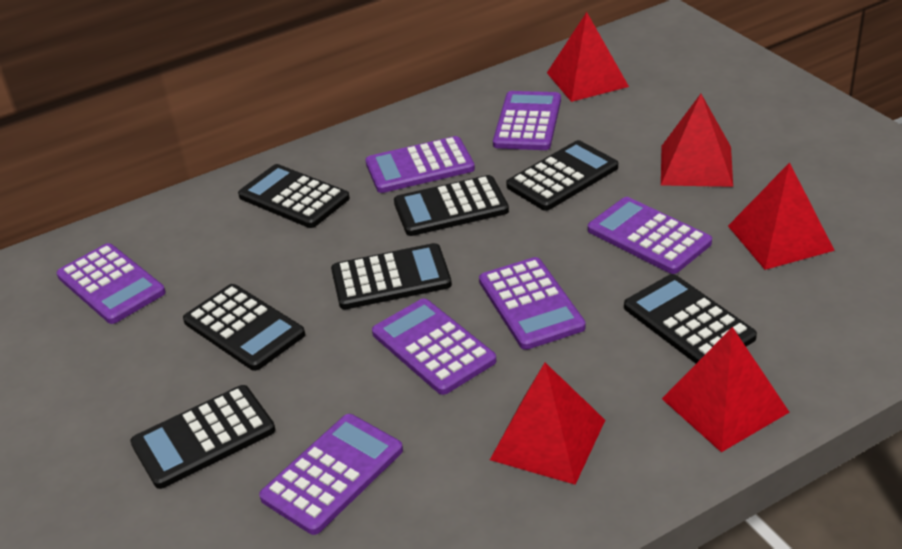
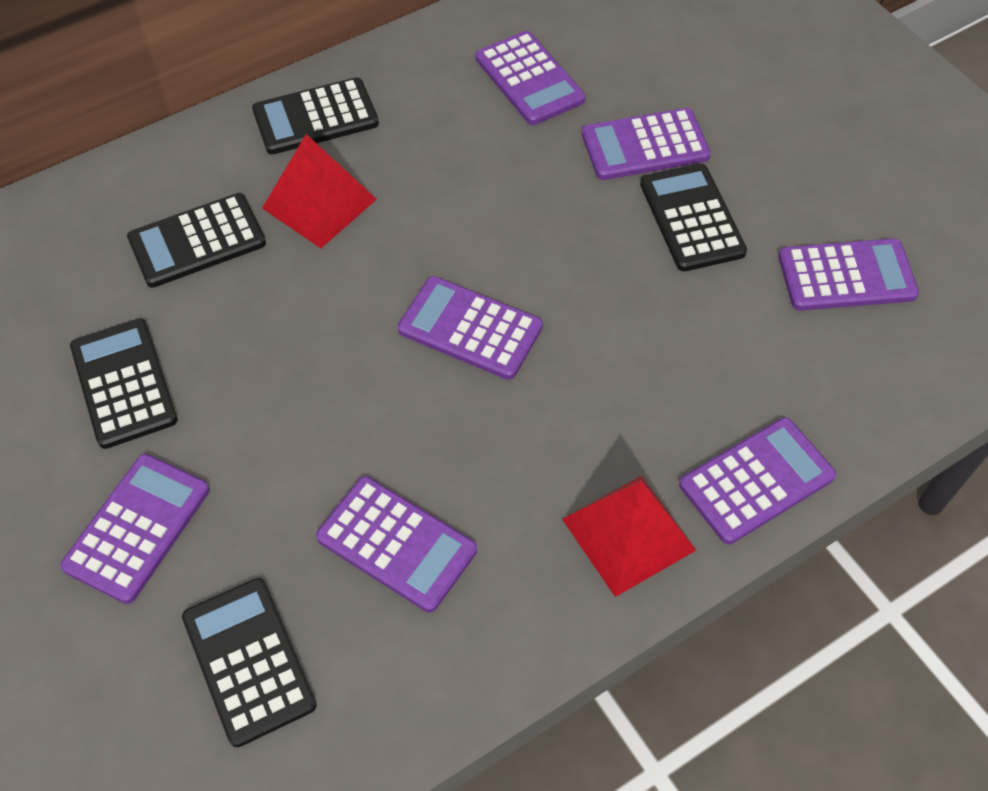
black calculator: 7 -> 5
red pyramid: 5 -> 2

